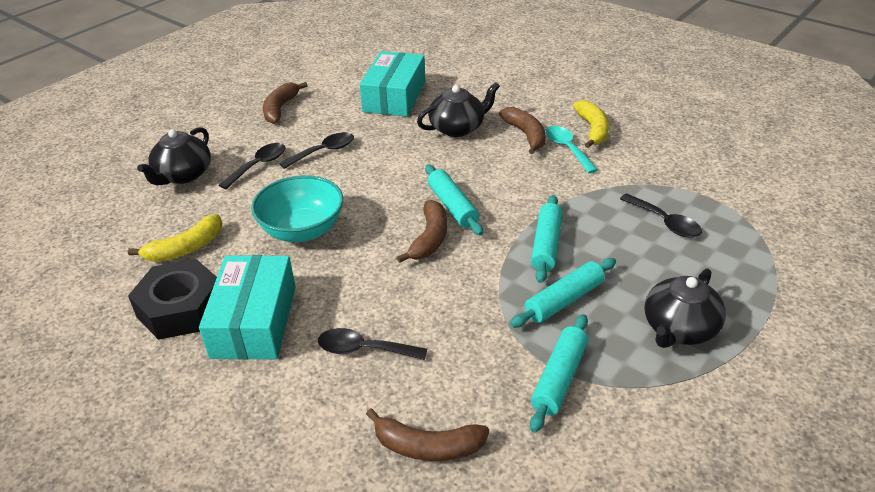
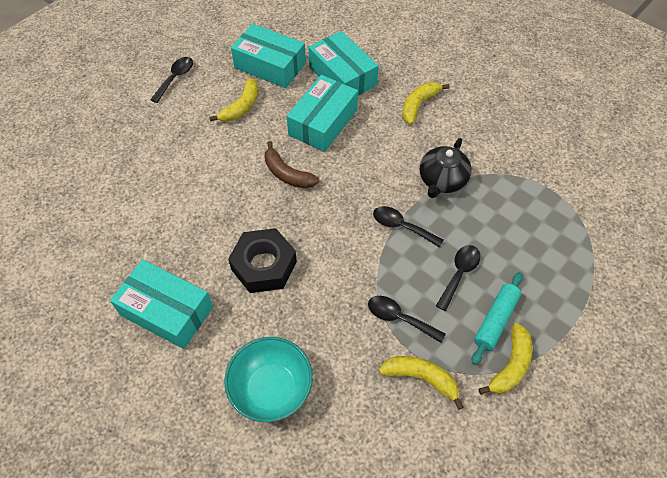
black teapot: 3 -> 1
brown banana: 4 -> 1
turquoise box: 2 -> 4
turquoise rolling pin: 4 -> 1
turquoise spoon: 1 -> 0
yellow banana: 2 -> 4

